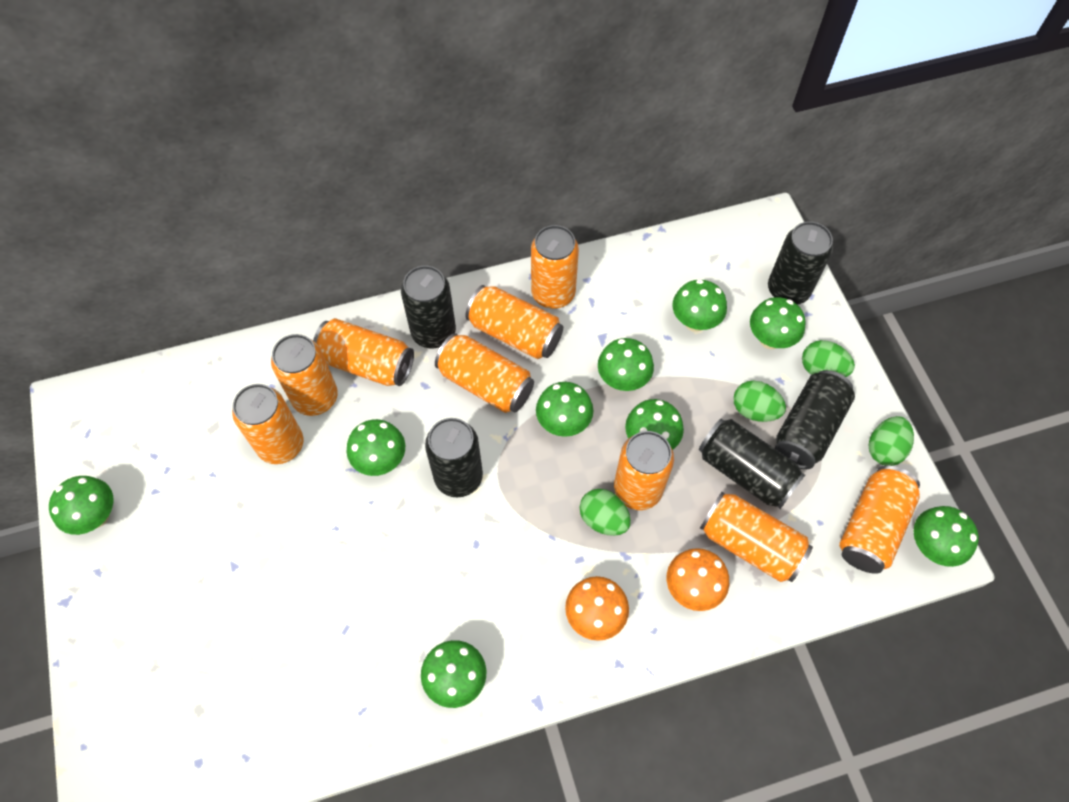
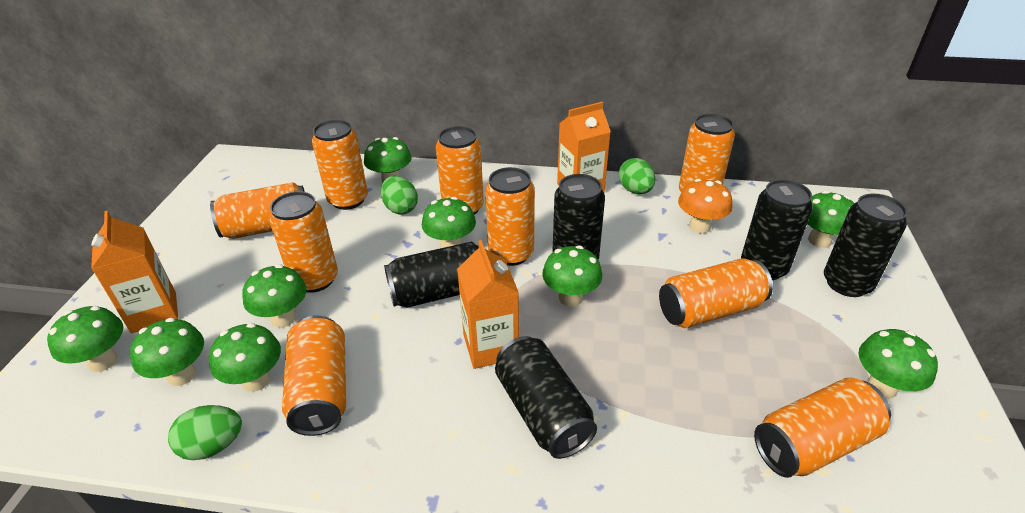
green egg: 4 -> 3
orange carton: 0 -> 3
orange mushroom: 2 -> 1

